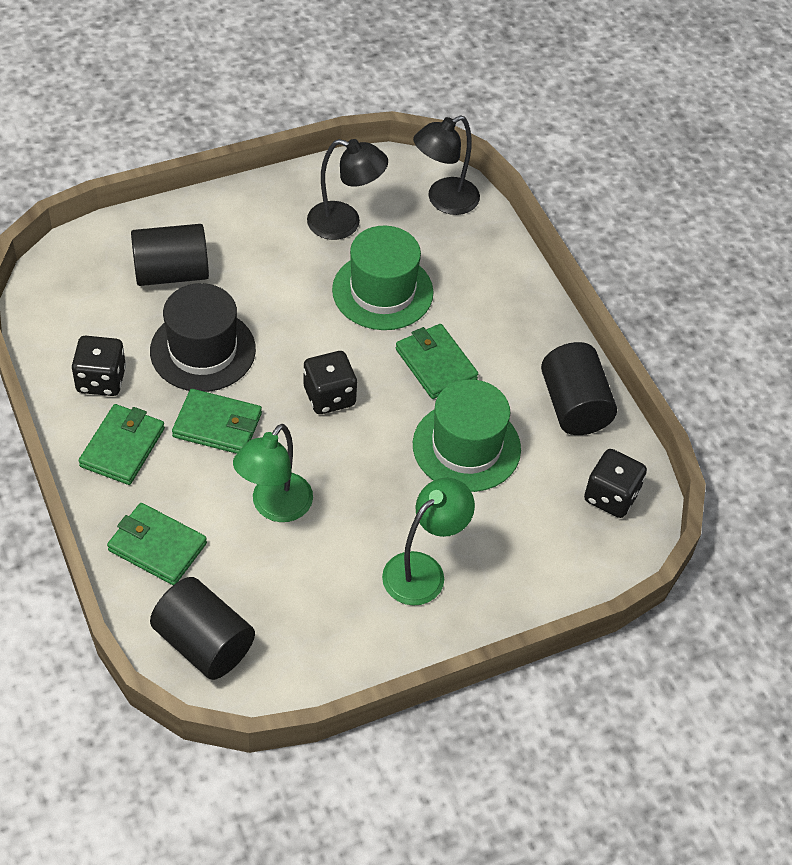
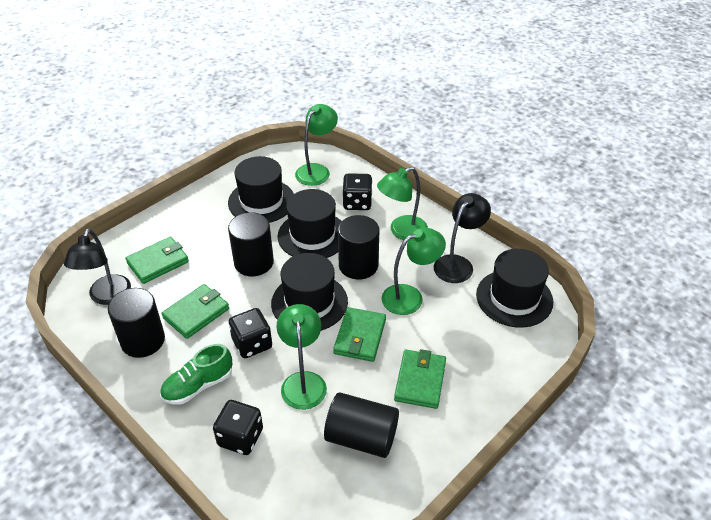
black cylinder: 3 -> 4
black hat: 1 -> 4
green hat: 2 -> 0
green lamp: 2 -> 4
green shoe: 0 -> 1

